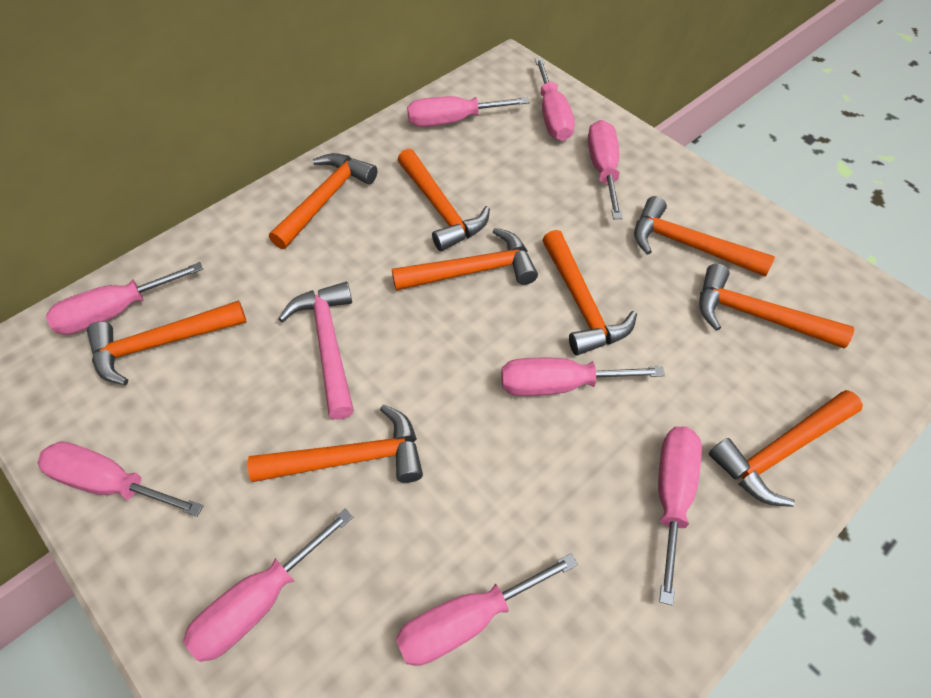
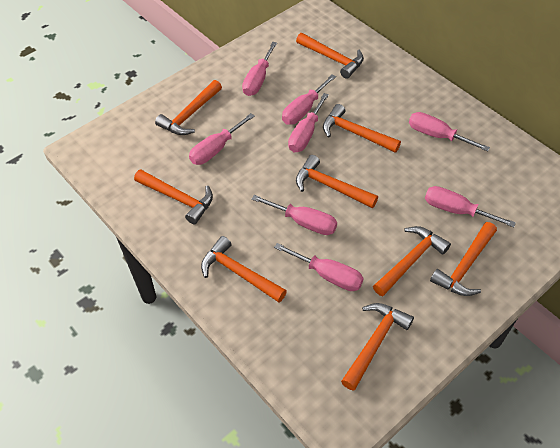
pink hammer: 1 -> 0
pink screwdriver: 9 -> 8

